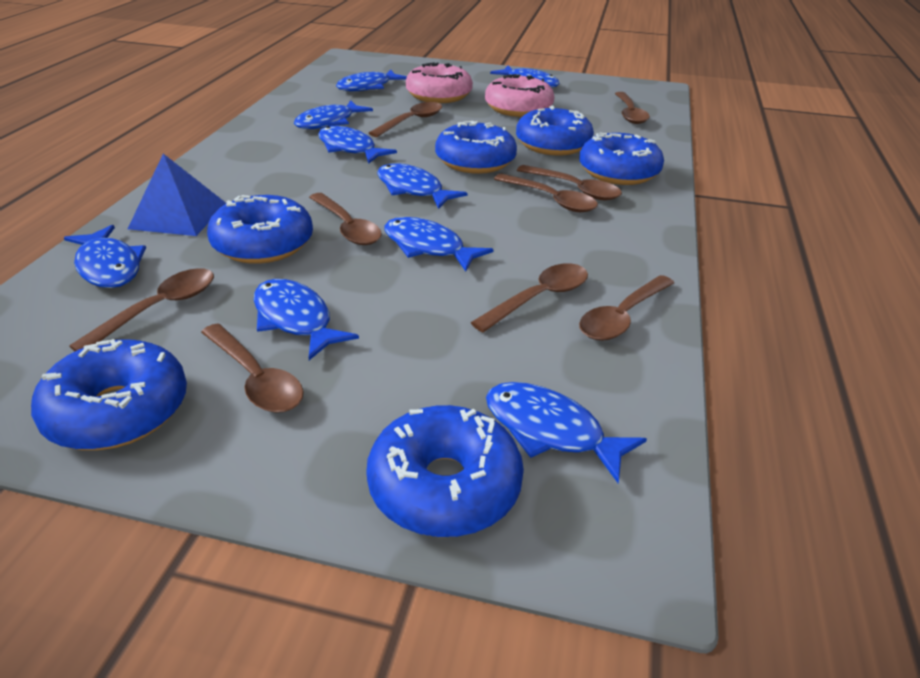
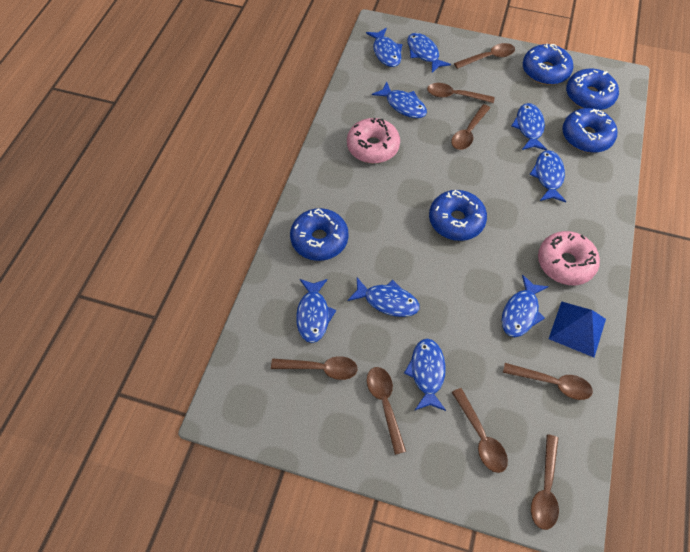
blue donut: 6 -> 5
brown spoon: 9 -> 8

